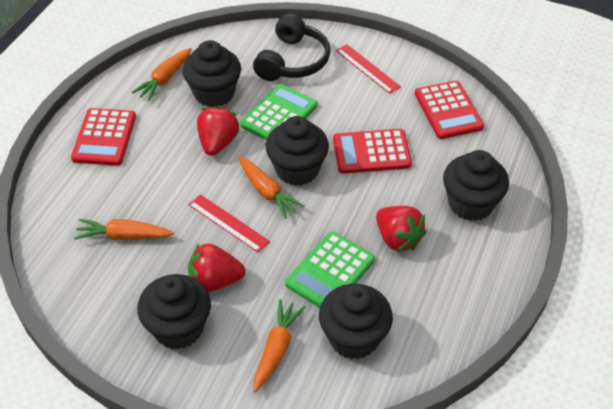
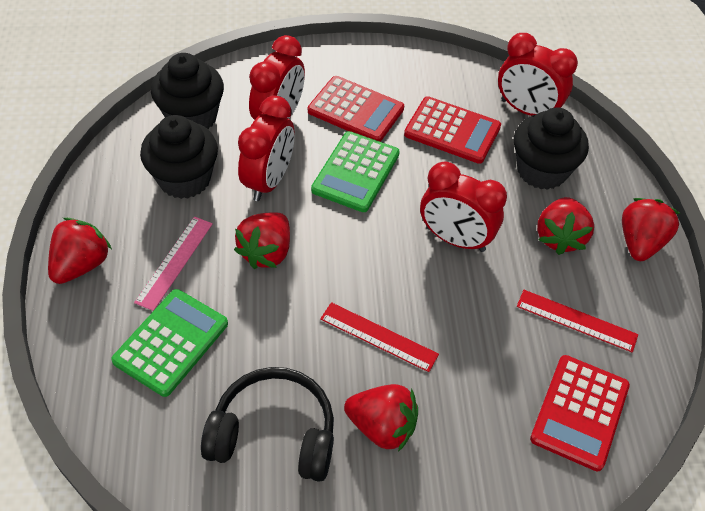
black cupcake: 5 -> 3
orange carrot: 4 -> 0
pink ruler: 0 -> 1
red clock: 0 -> 4
red strawberry: 3 -> 5

